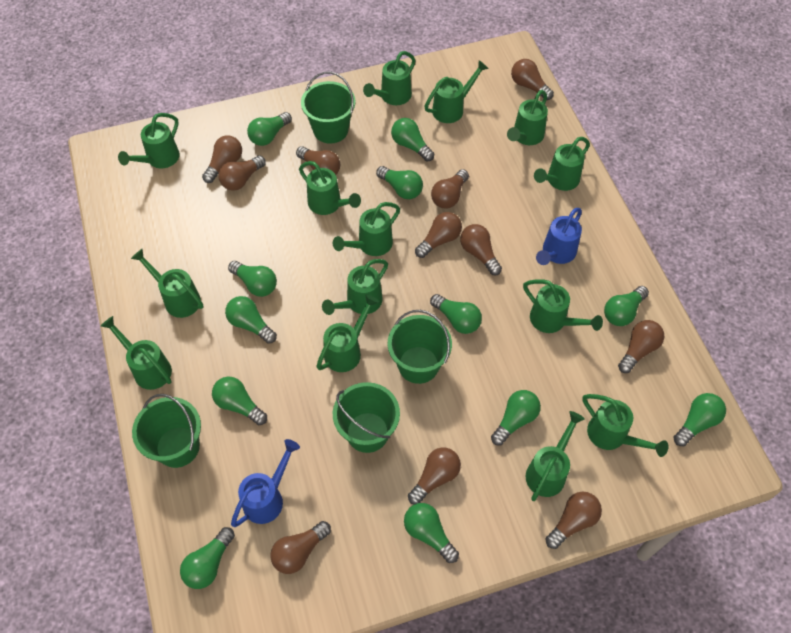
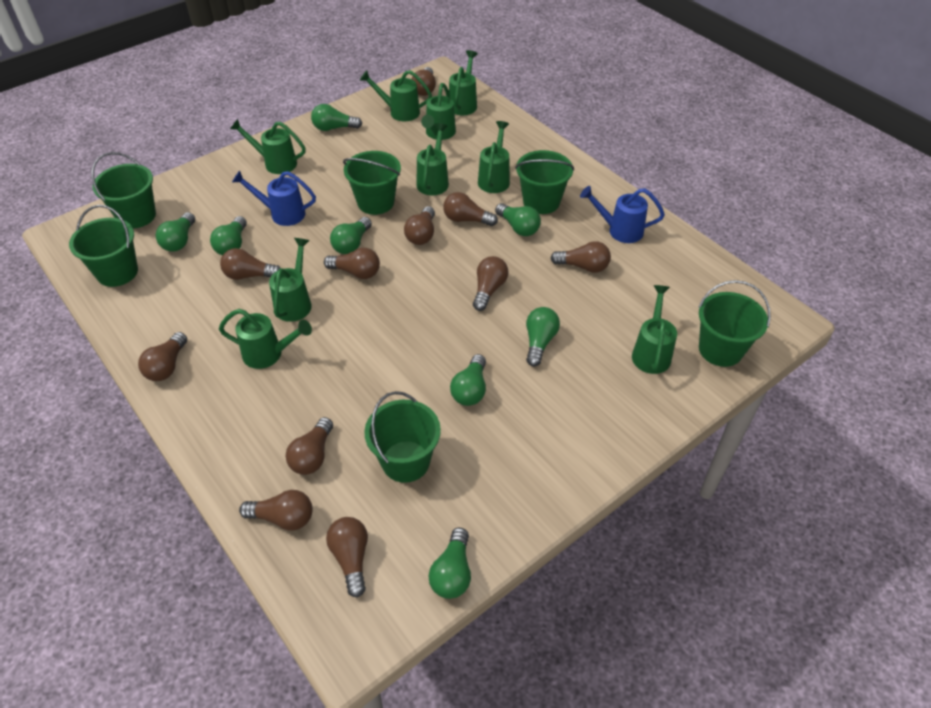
green bucket: 4 -> 6
green light bulb: 12 -> 8
green watering can: 14 -> 9

